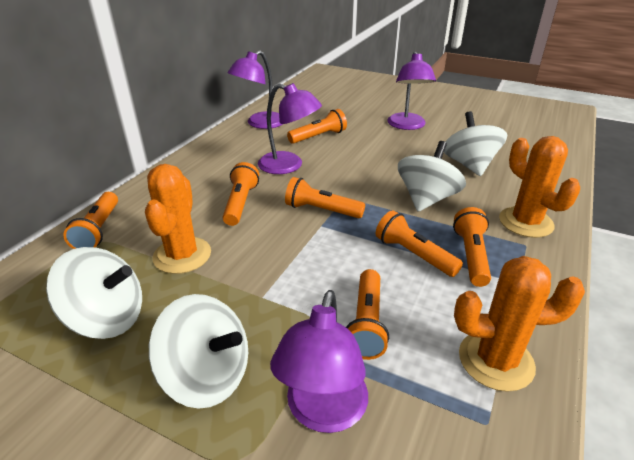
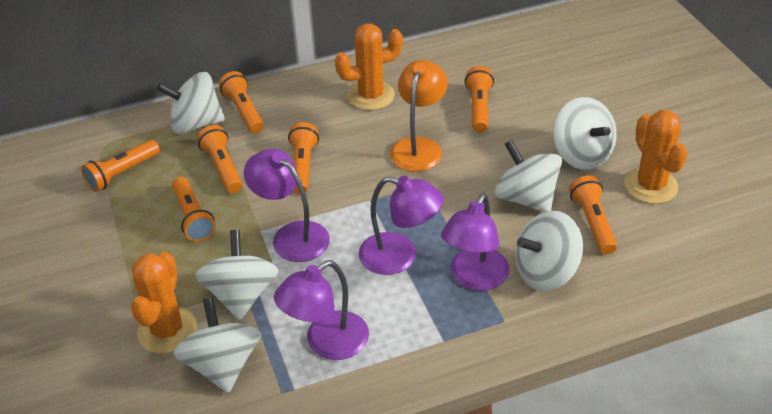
orange lamp: 0 -> 1
white spinning top: 4 -> 6

